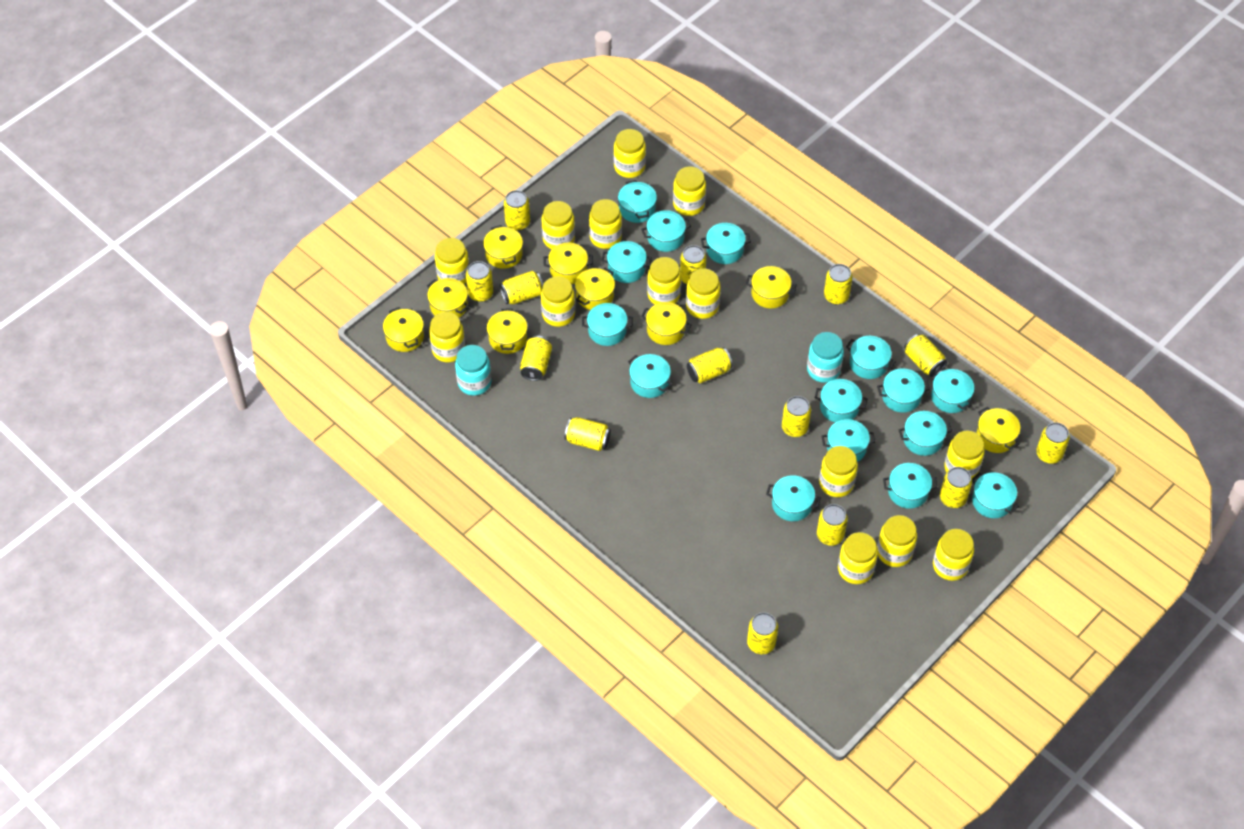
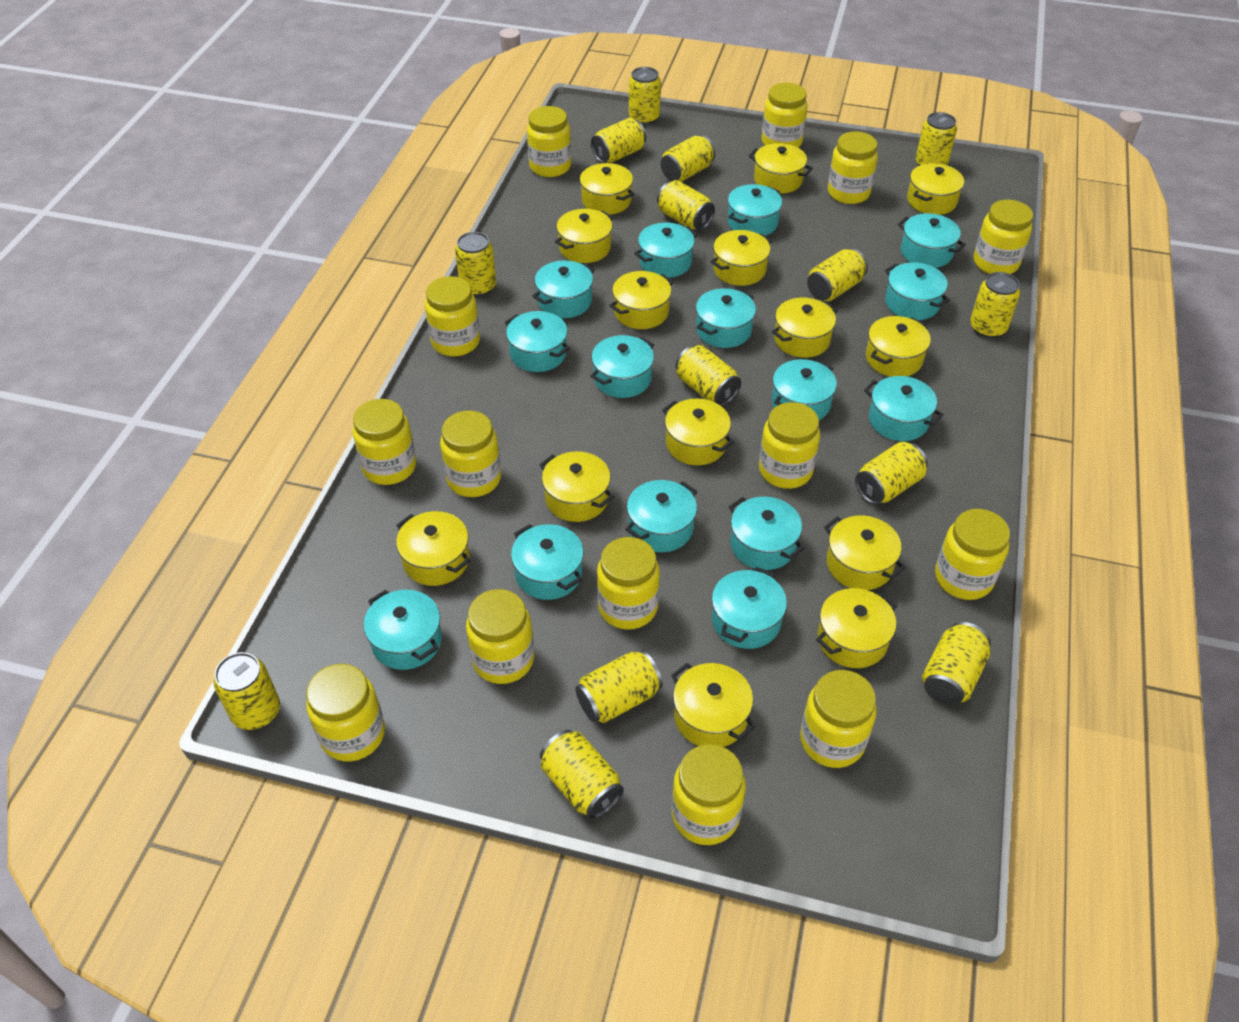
turquoise jar: 2 -> 0
yellow pot: 9 -> 14

